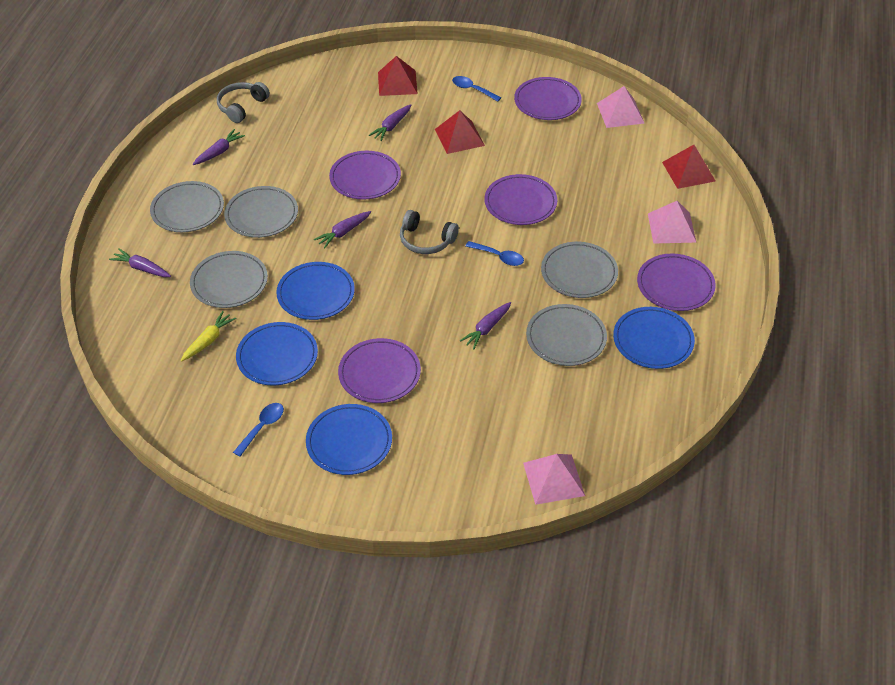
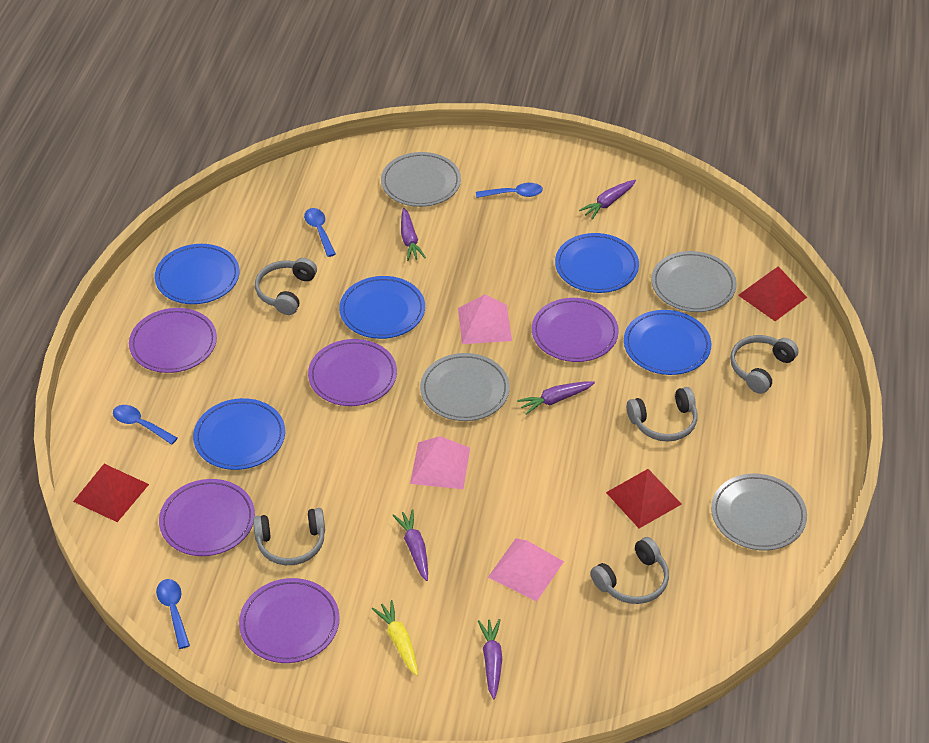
blue plate: 4 -> 5
blue spoon: 3 -> 4
grey headphones: 2 -> 5
grey plate: 5 -> 4

